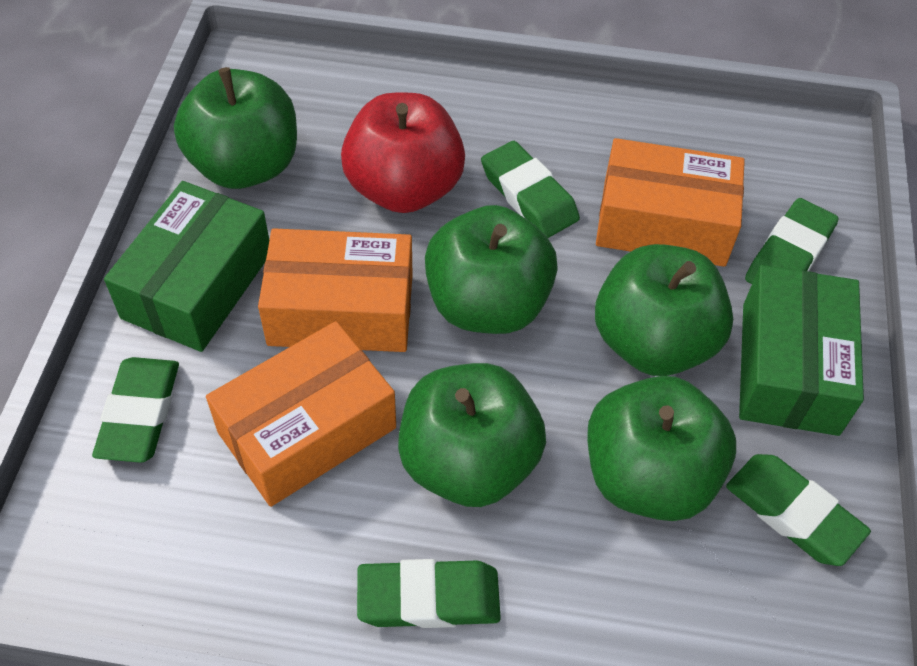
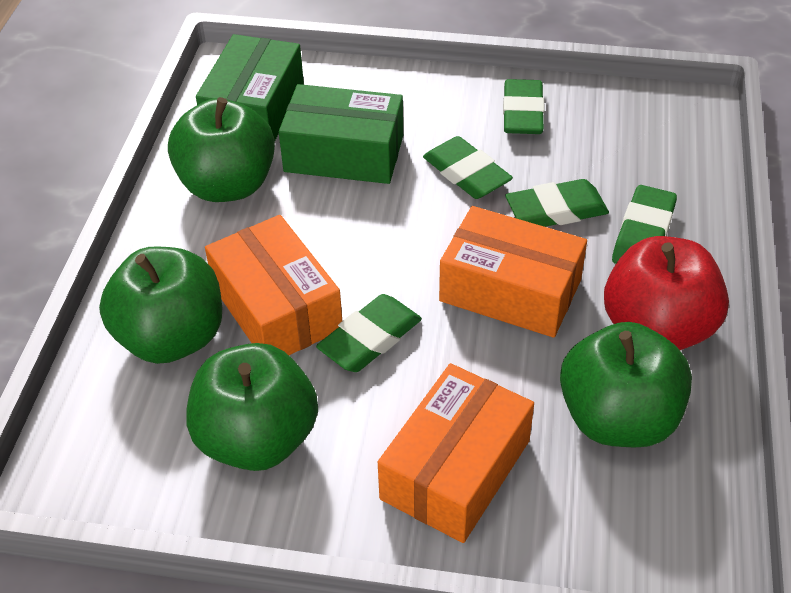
green apple: 5 -> 4

